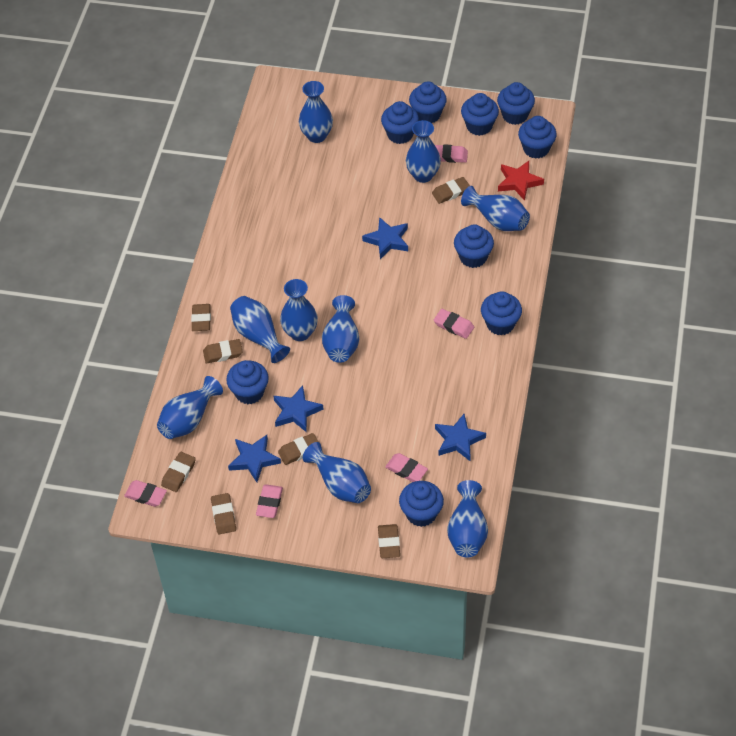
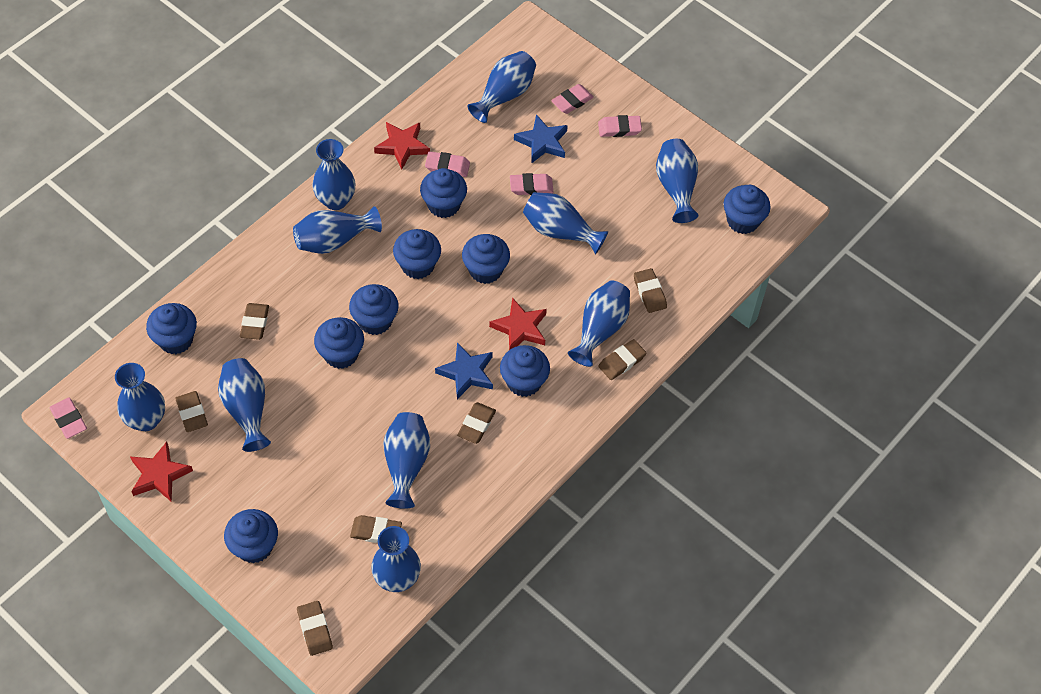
blue star: 4 -> 2
blue vase: 9 -> 10
red star: 1 -> 3

